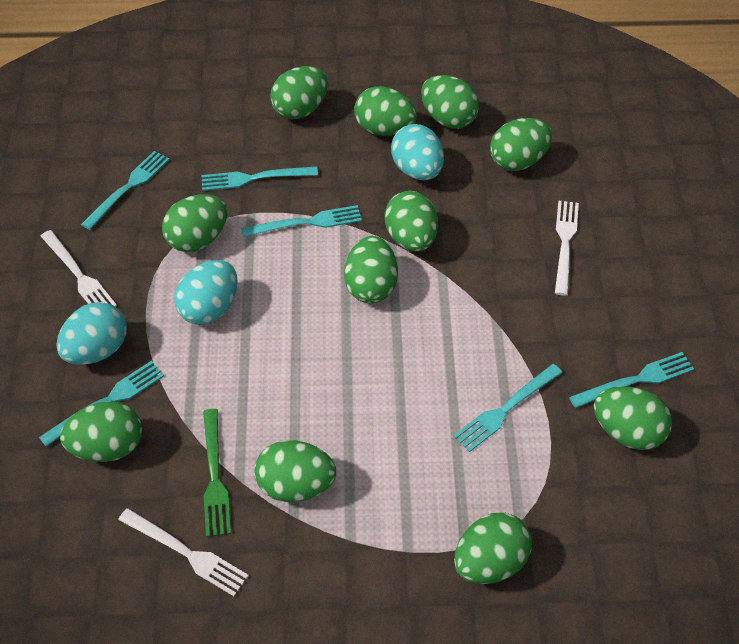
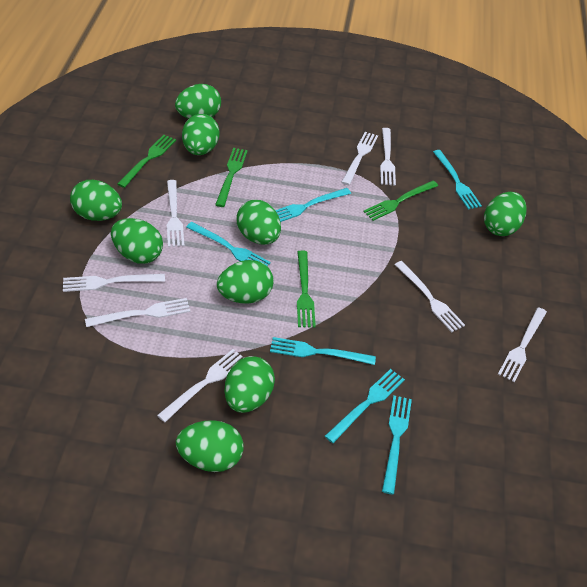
green egg: 11 -> 9
green fork: 1 -> 4
turquoise egg: 3 -> 0
white fork: 3 -> 8

